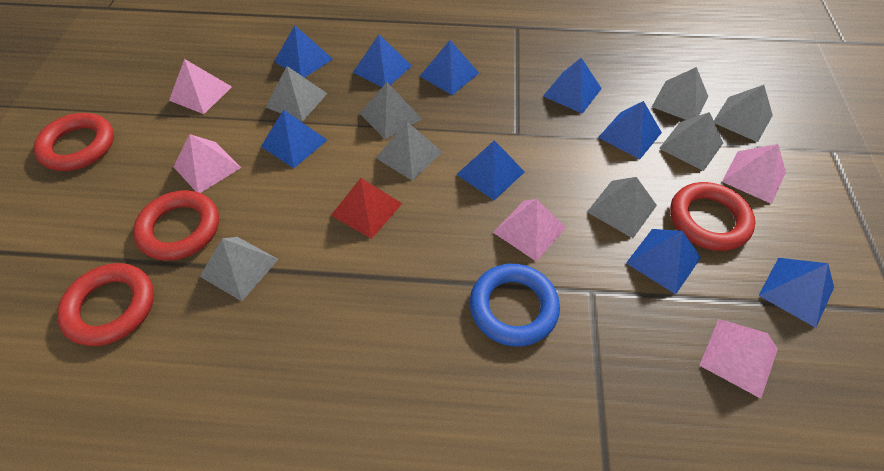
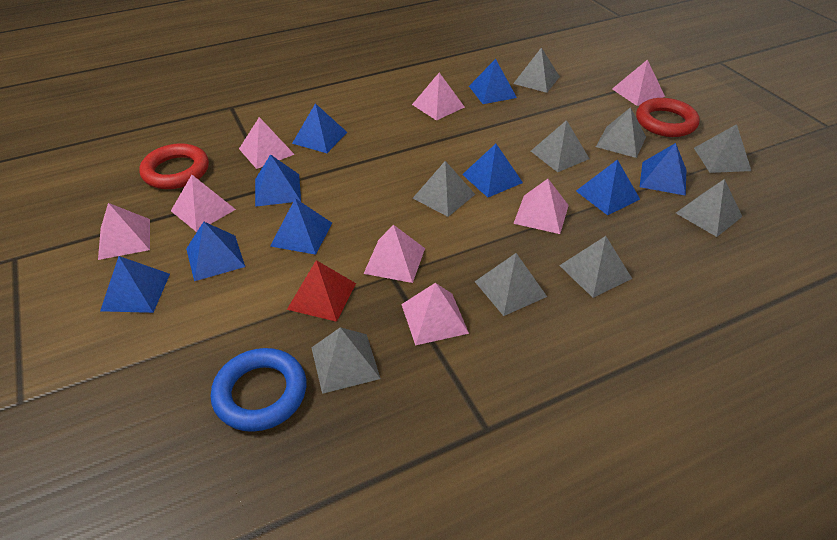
grey pyramid: 8 -> 9
pink pyramid: 5 -> 8
red ring: 4 -> 2

